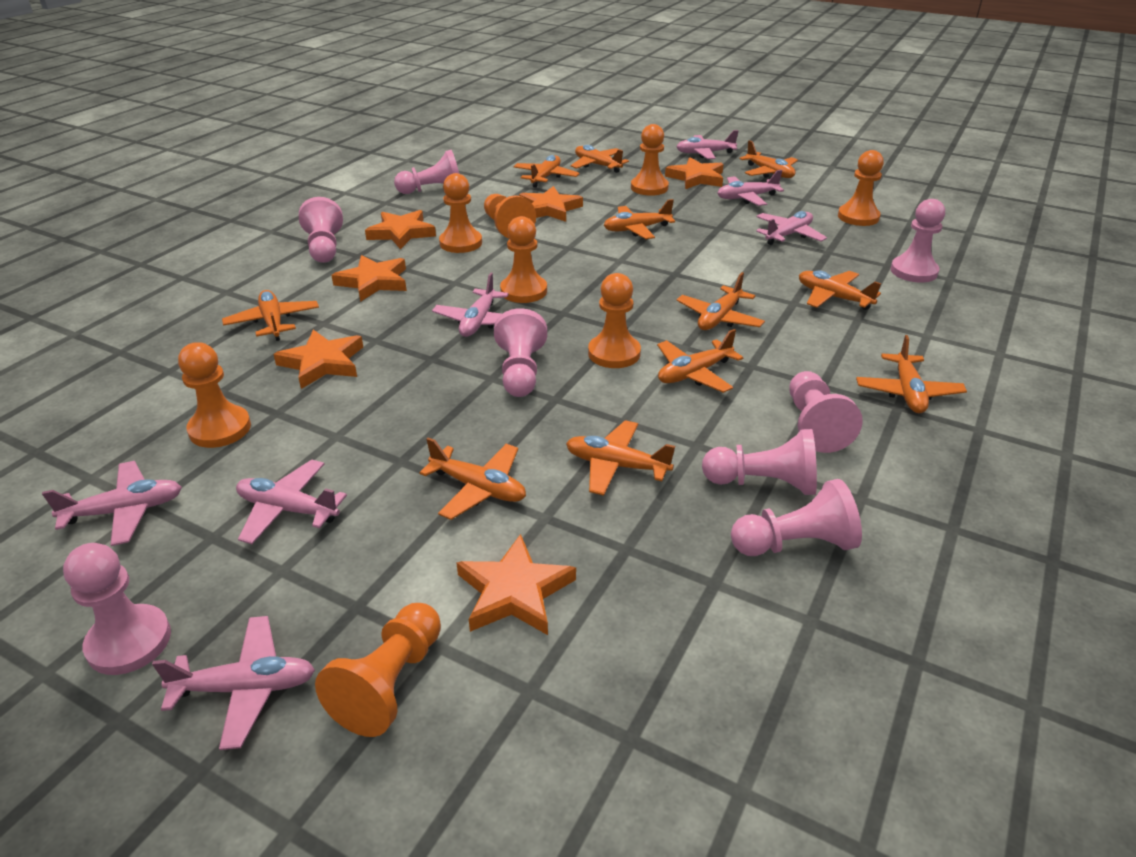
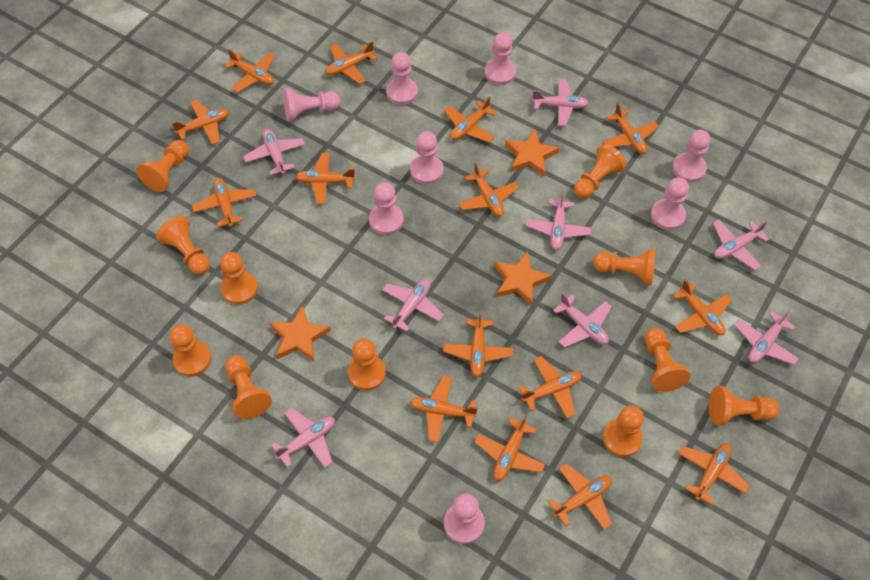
orange pawn: 8 -> 11
orange plane: 11 -> 15
orange star: 6 -> 3
pink plane: 7 -> 8

